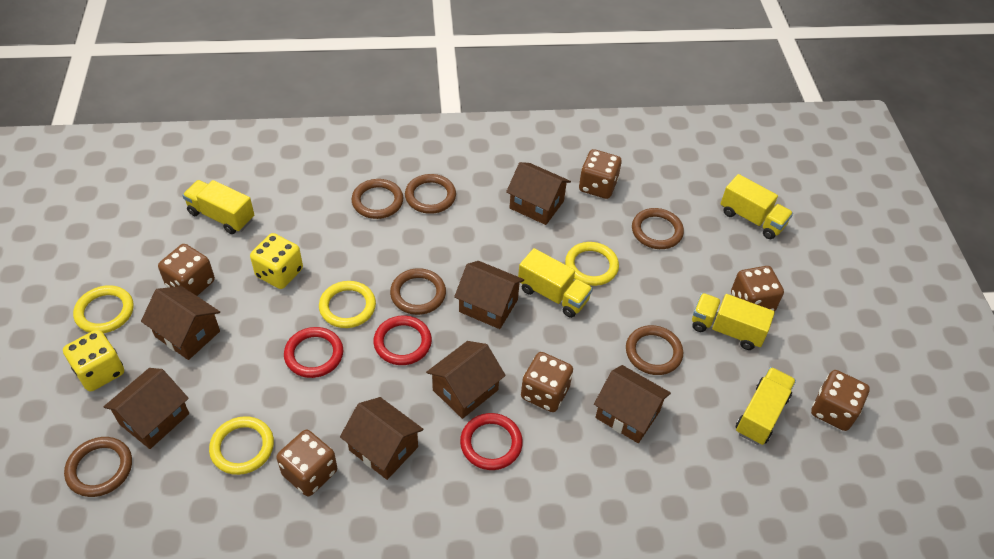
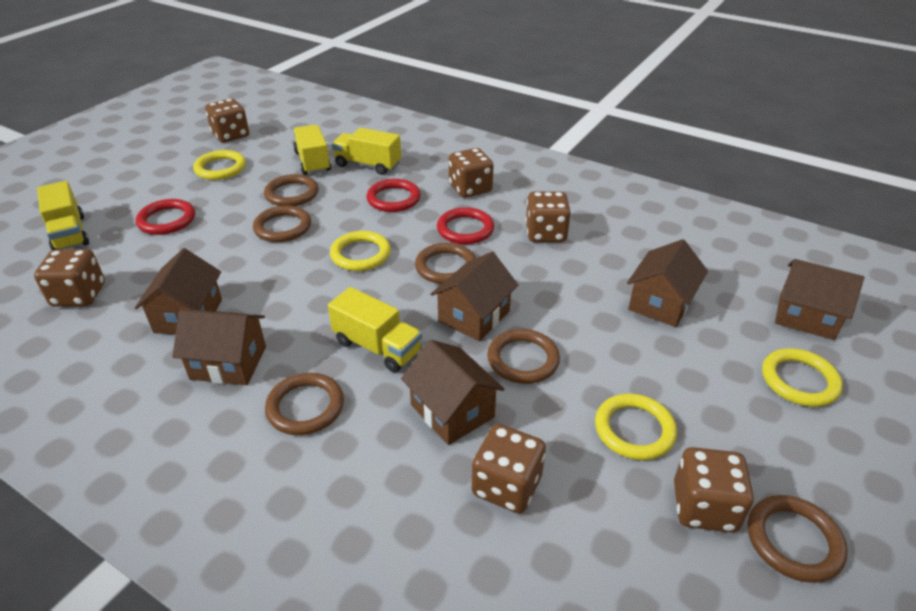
brown house: 7 -> 6
yellow dice: 2 -> 0
yellow truck: 5 -> 4

